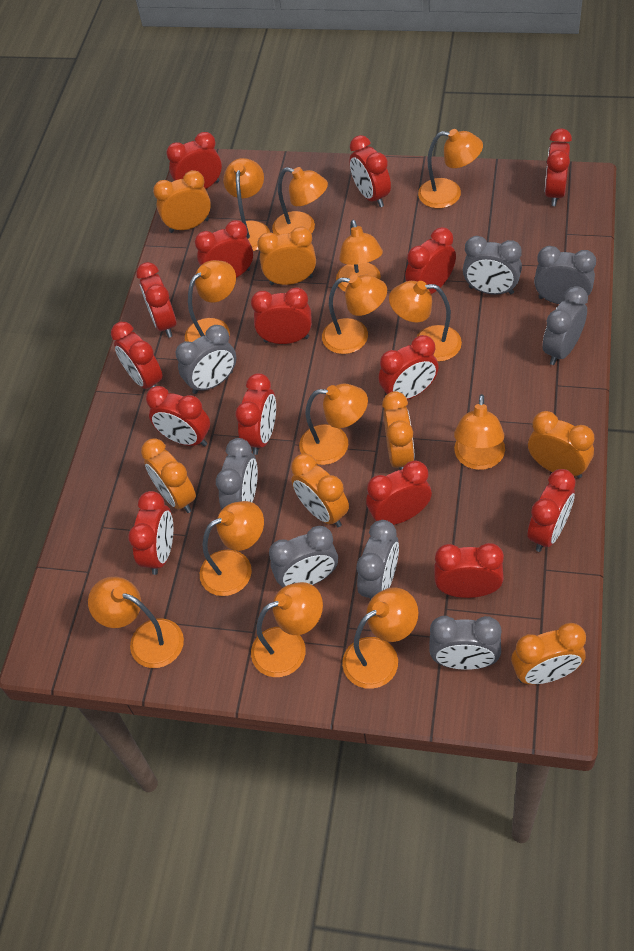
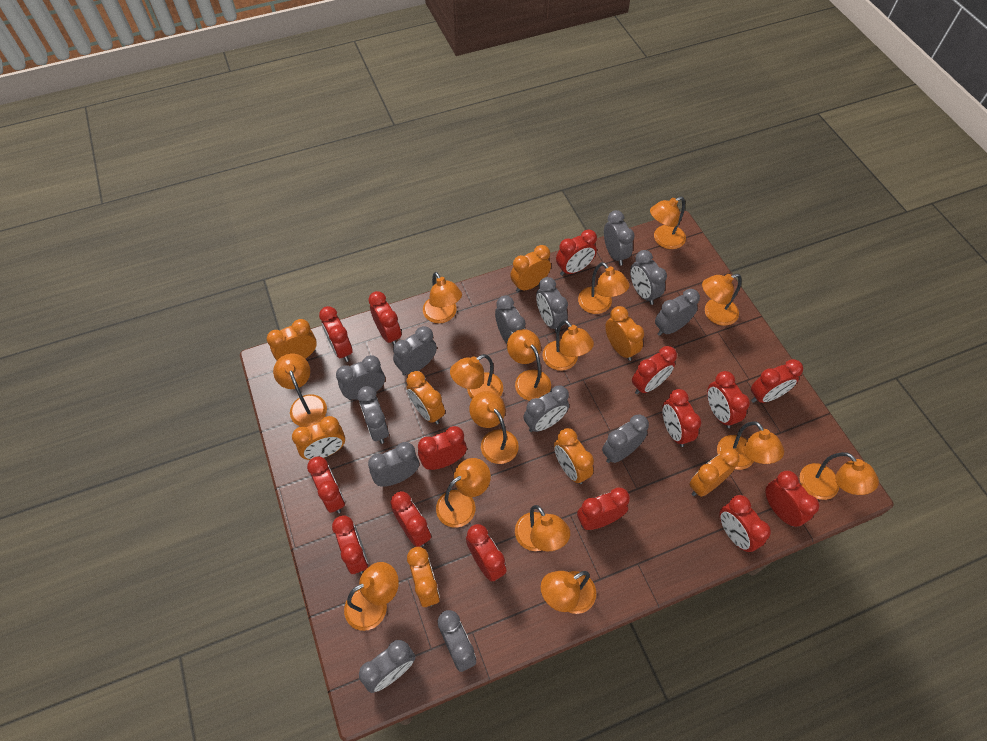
grey clock: 8 -> 13
orange clock: 7 -> 8
orange lamp: 13 -> 15

